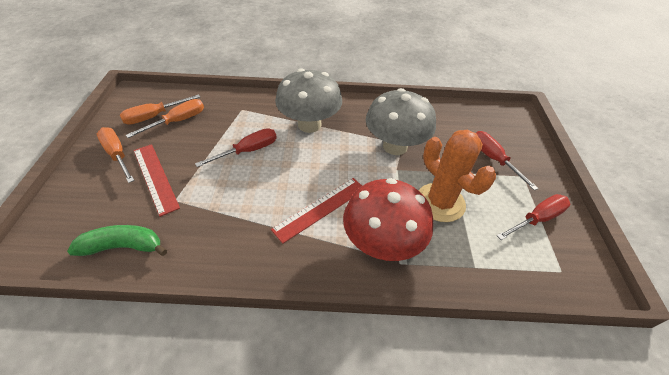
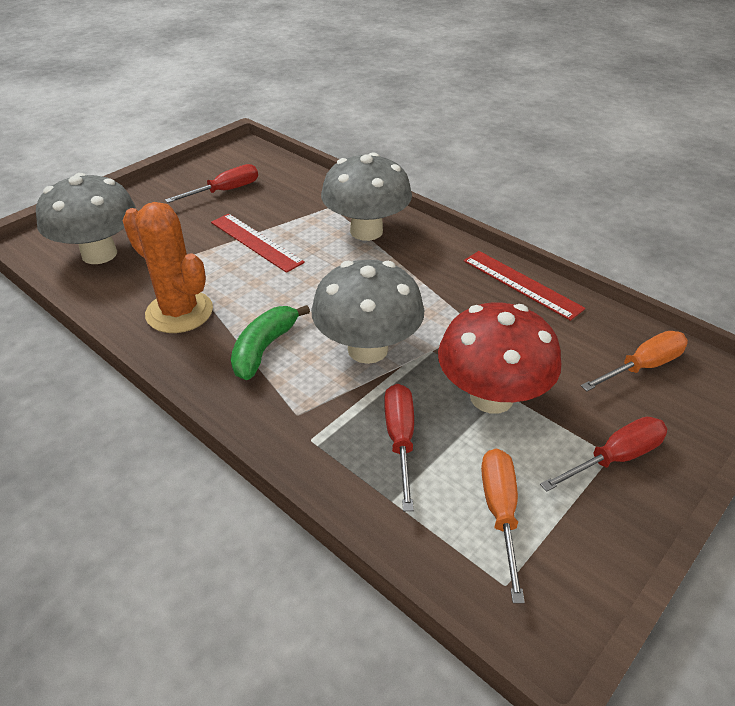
grey mushroom: 2 -> 3
orange screwdriver: 3 -> 2

